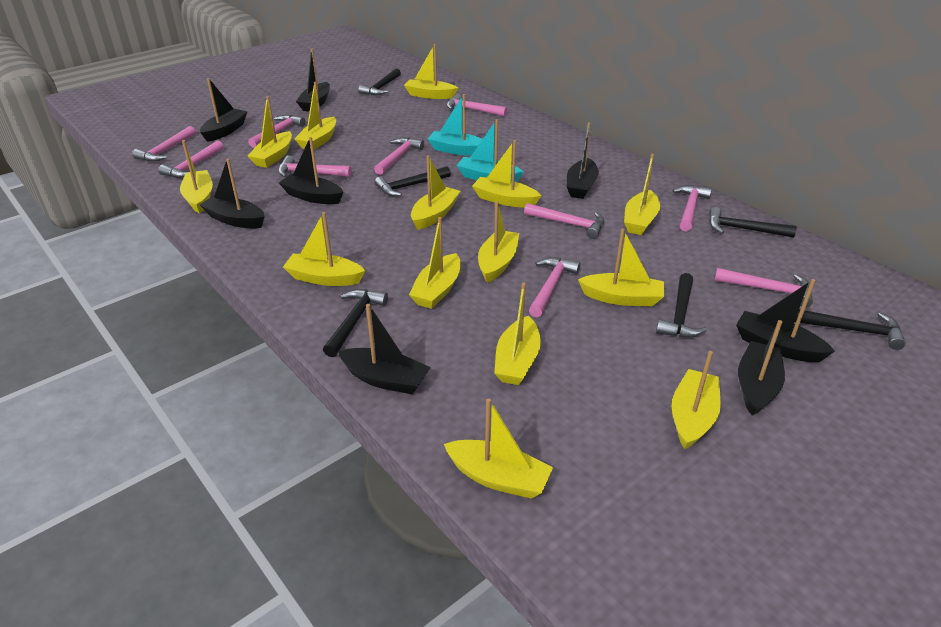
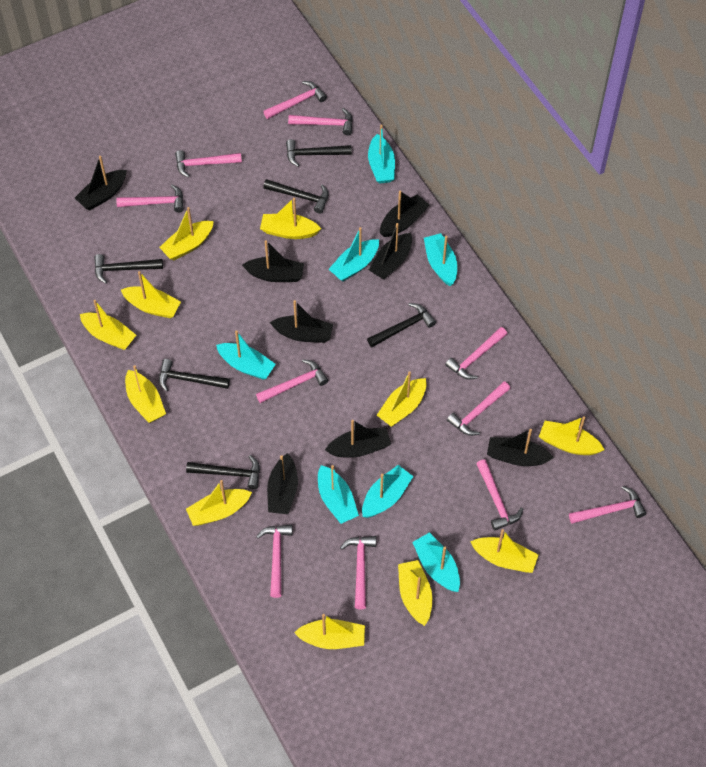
pink hammer: 10 -> 11
turquoise boat: 2 -> 7
yellow boat: 14 -> 11

